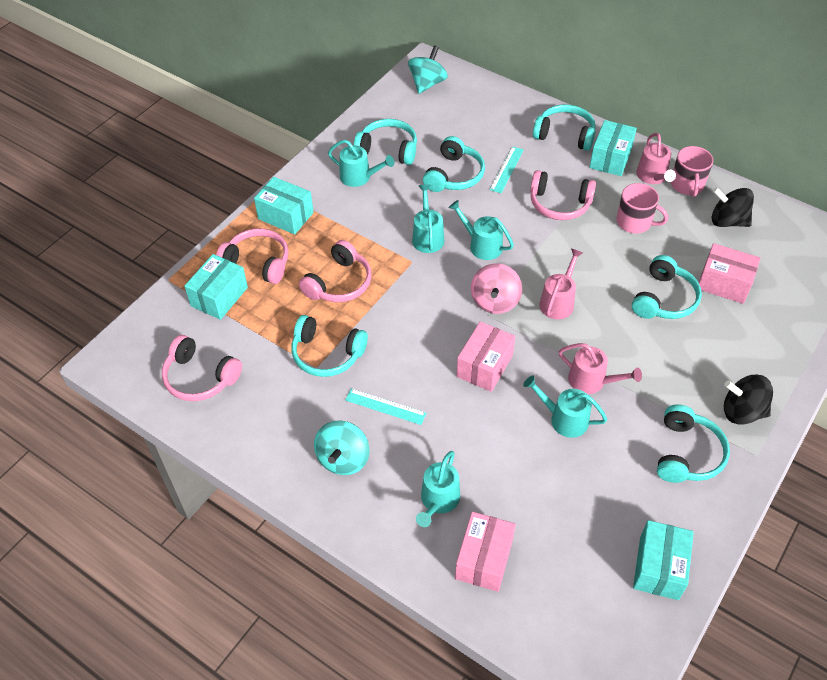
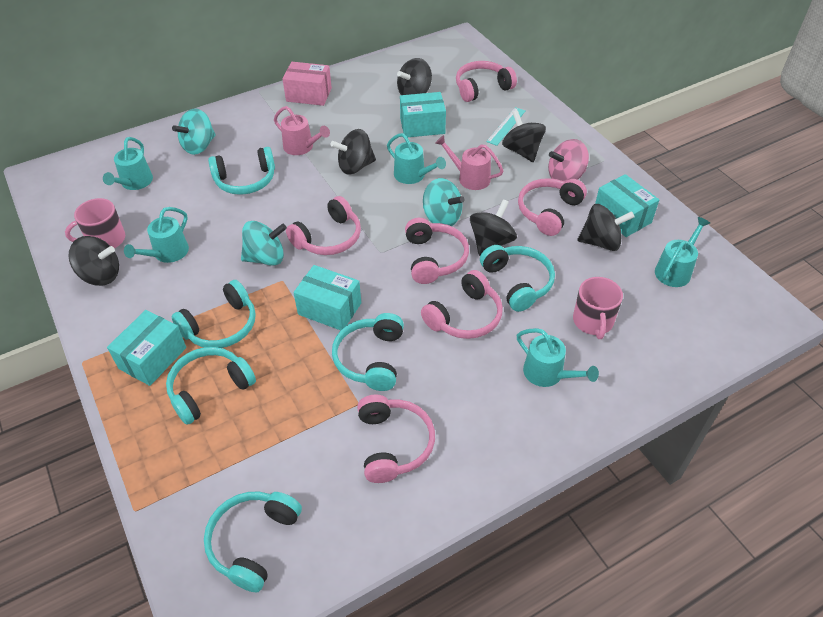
black spinning top: 2 -> 6
pink box: 3 -> 1
pink headphones: 4 -> 6
pink watering can: 3 -> 2
turquoise ruler: 2 -> 1
turquoise spinning top: 2 -> 3

